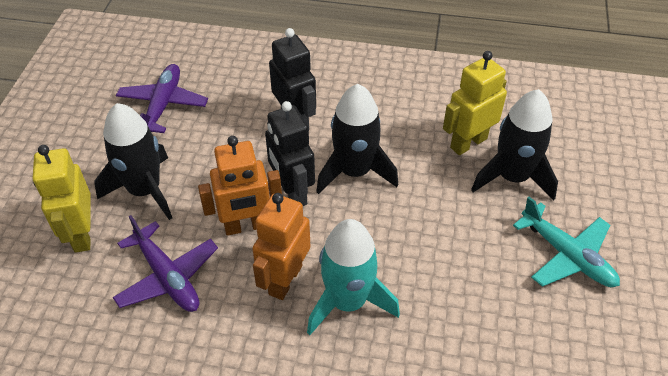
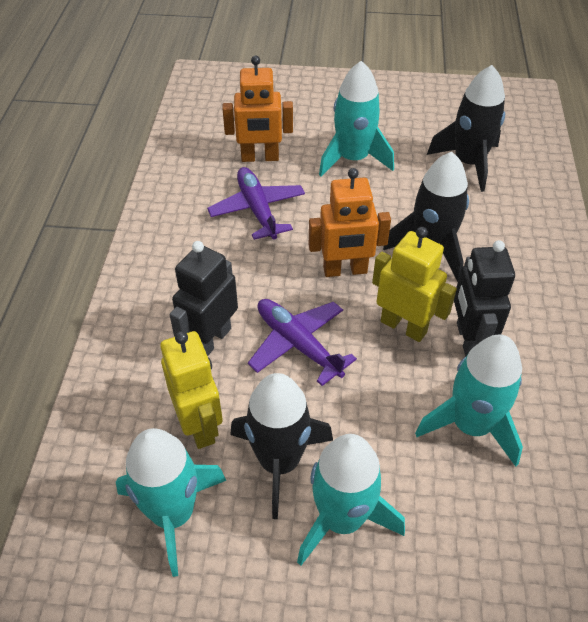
turquoise plane: 1 -> 0
turquoise rocket: 1 -> 4

